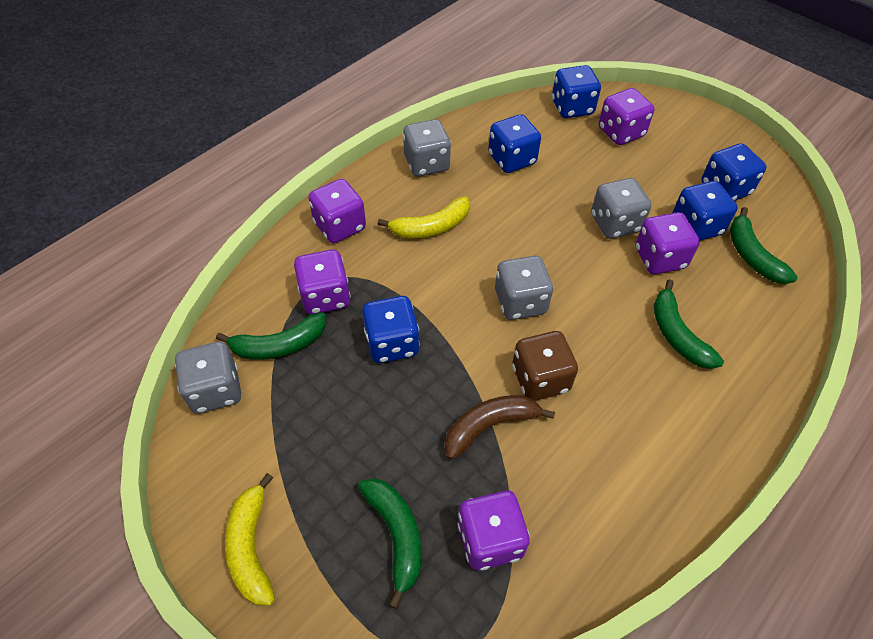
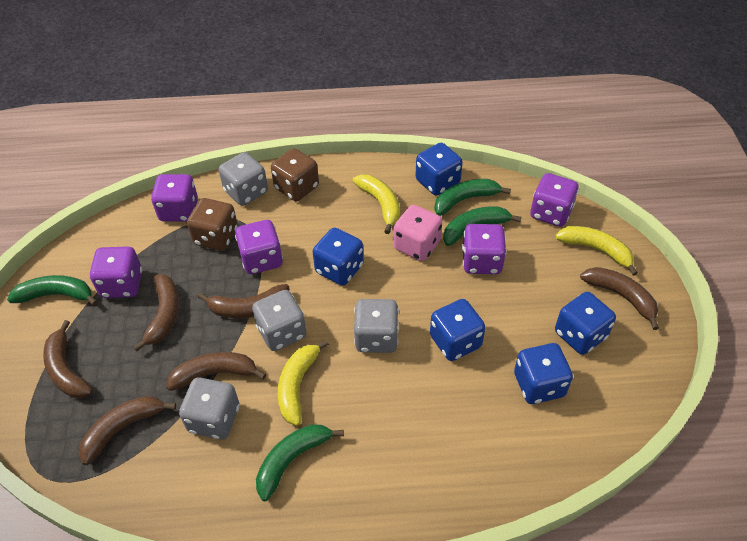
brown banana: 1 -> 6
brown dice: 1 -> 2
pink dice: 0 -> 1
yellow banana: 2 -> 3

